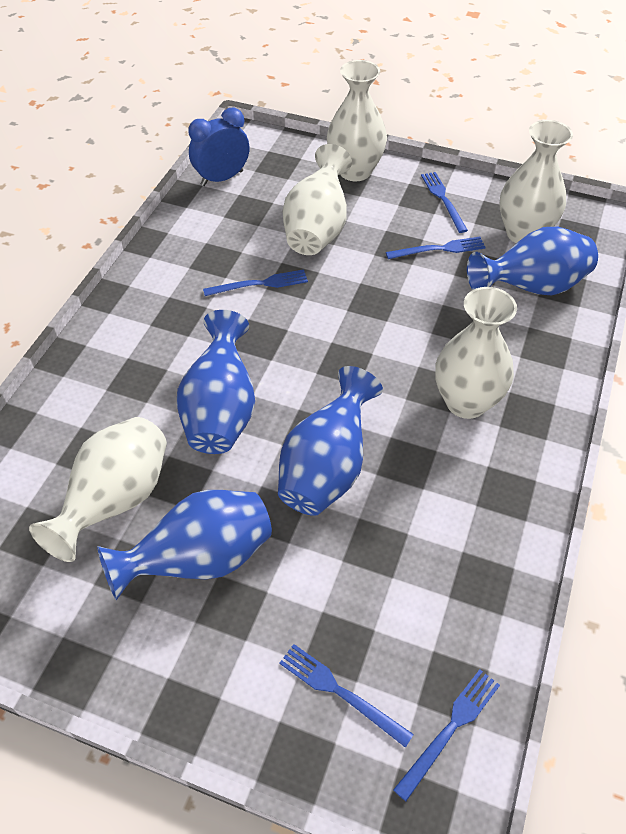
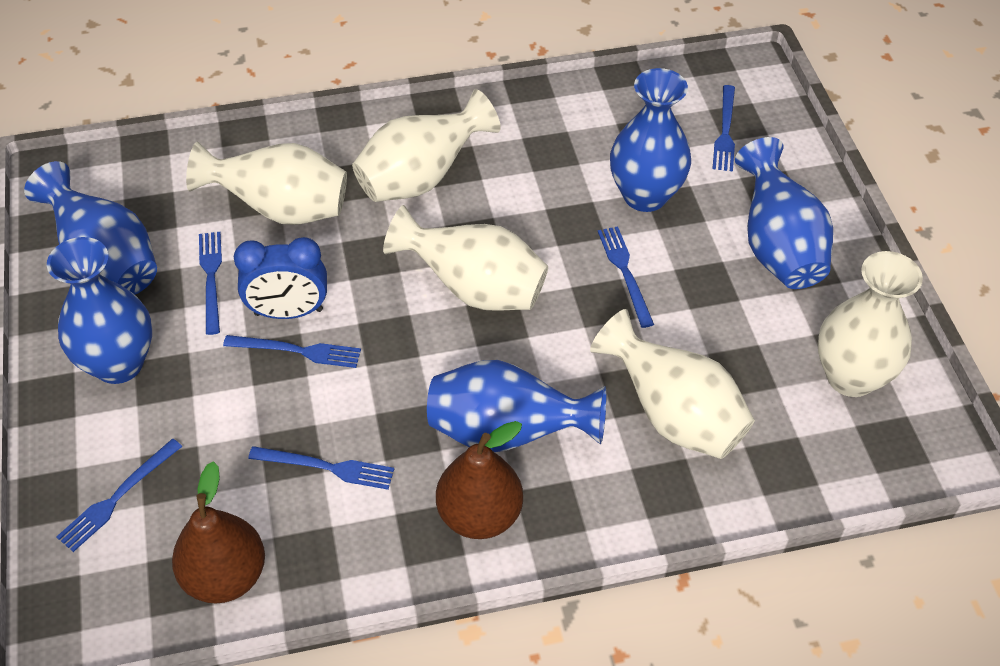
blue fork: 5 -> 6
blue vase: 4 -> 5
brown pear: 0 -> 2

